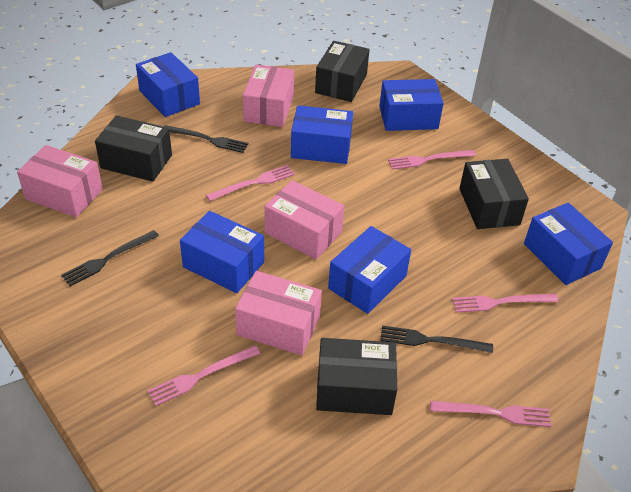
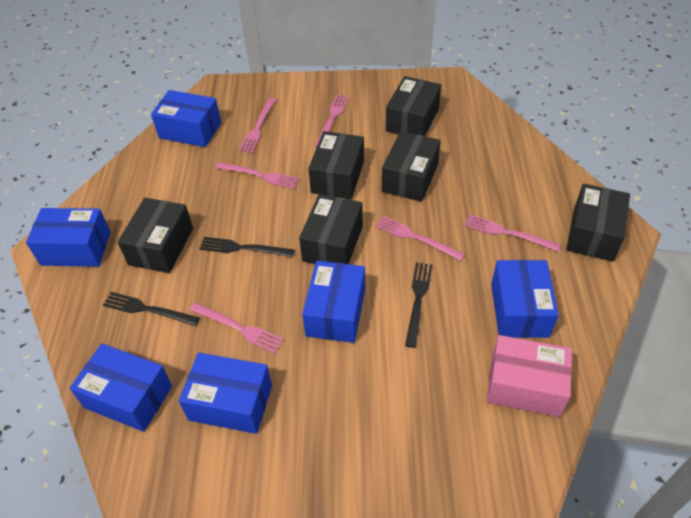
black box: 4 -> 6
pink box: 4 -> 1
pink fork: 5 -> 6

